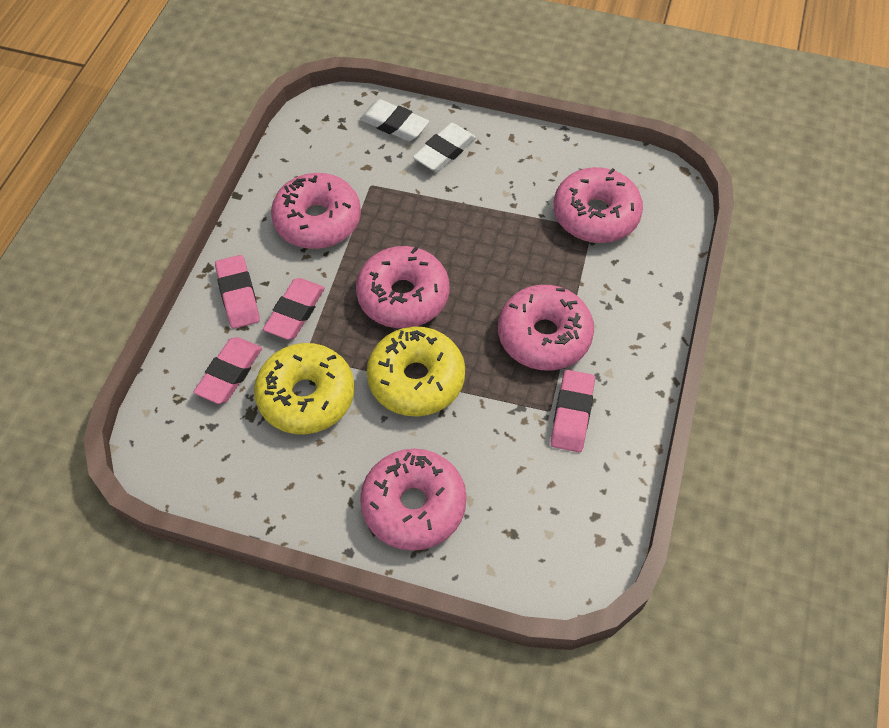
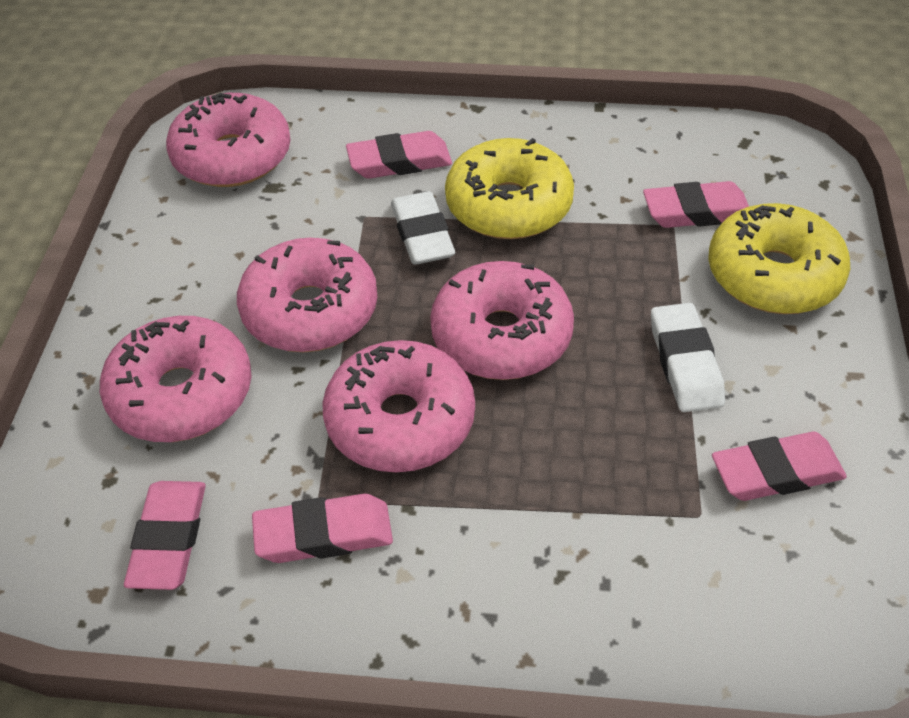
pink eraser: 4 -> 5

